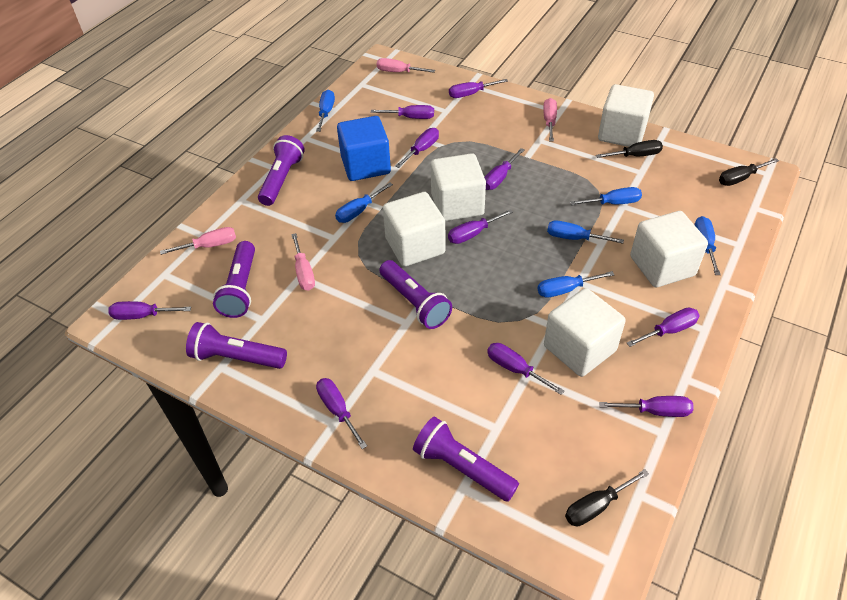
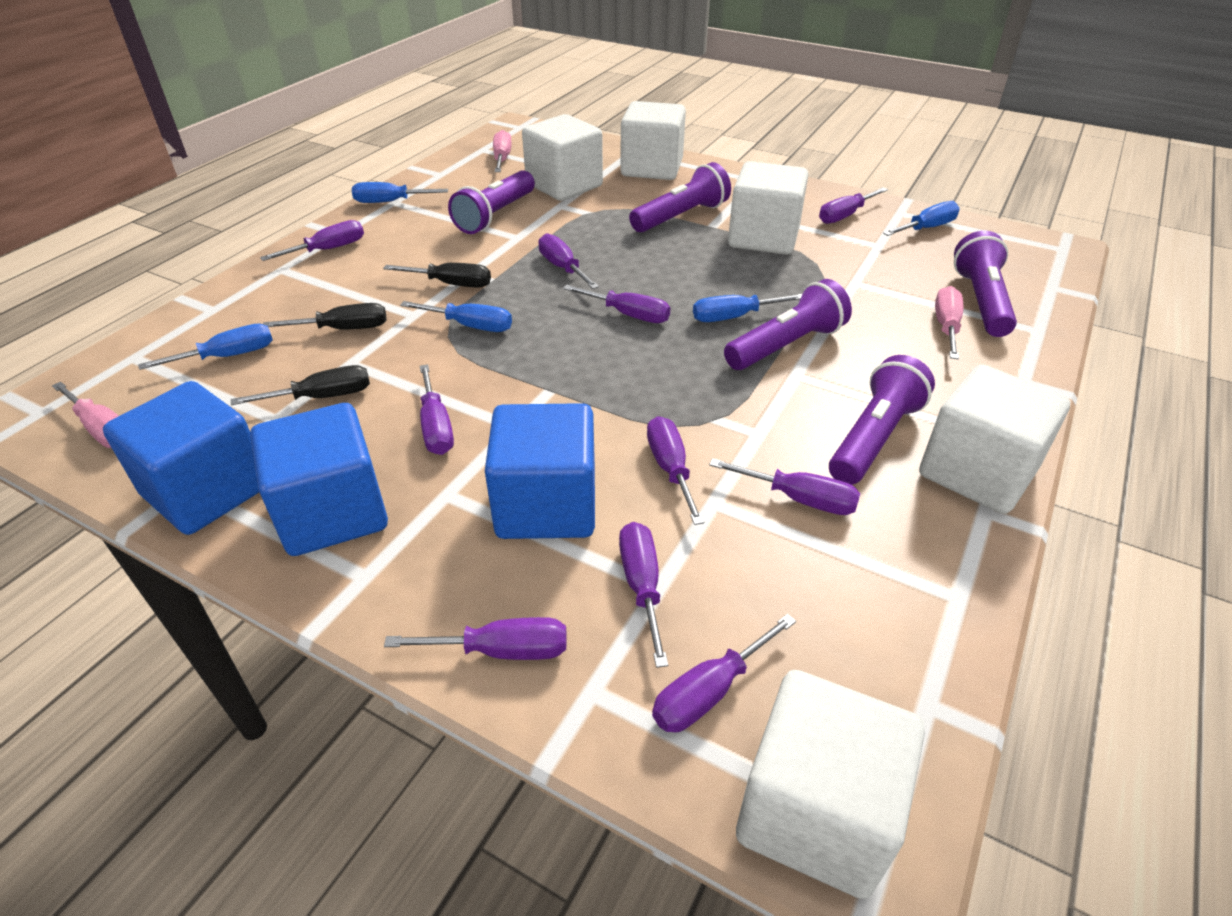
blue cube: 1 -> 3
blue screwdriver: 6 -> 5
pink screwdriver: 4 -> 3

